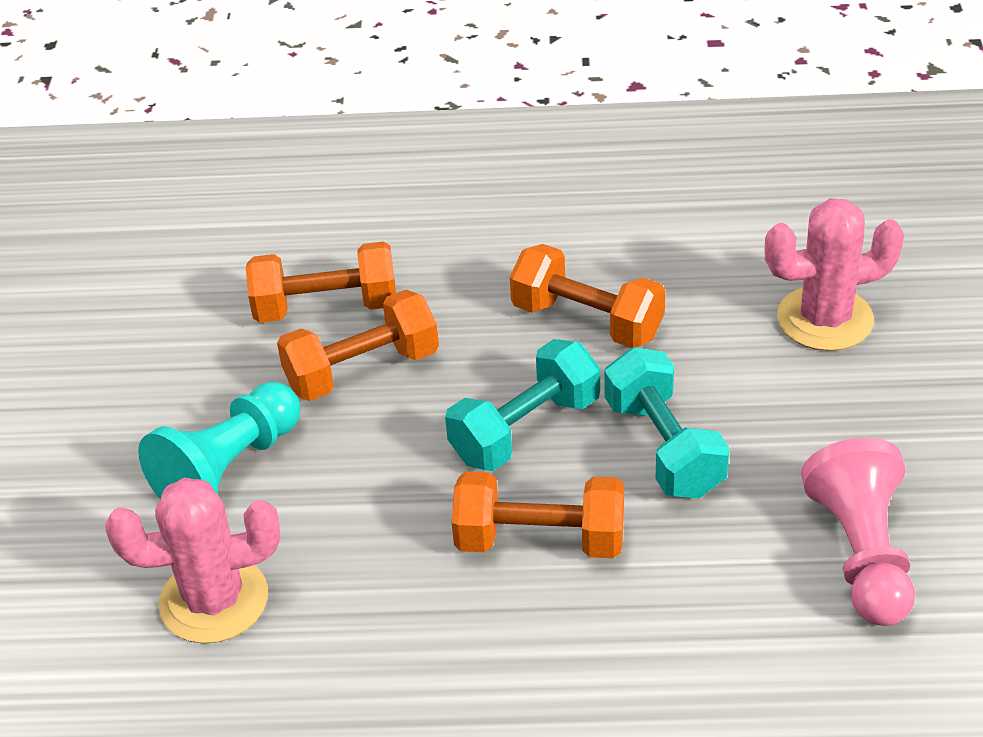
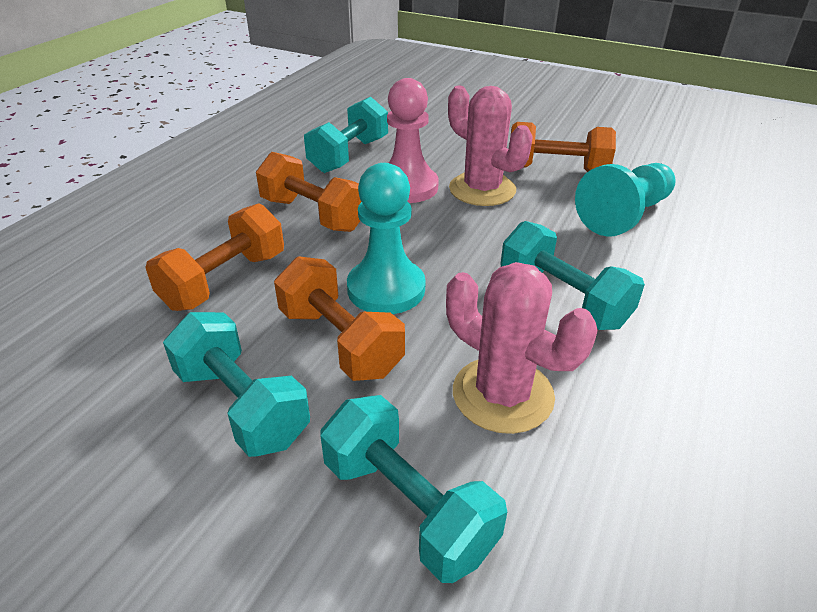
turquoise dumbbell: 2 -> 4
turquoise pawn: 1 -> 2

